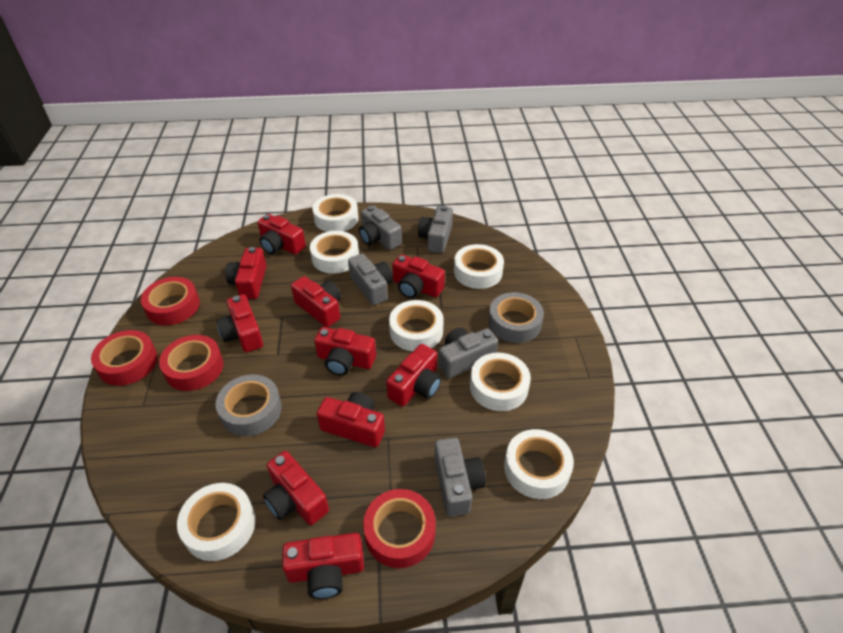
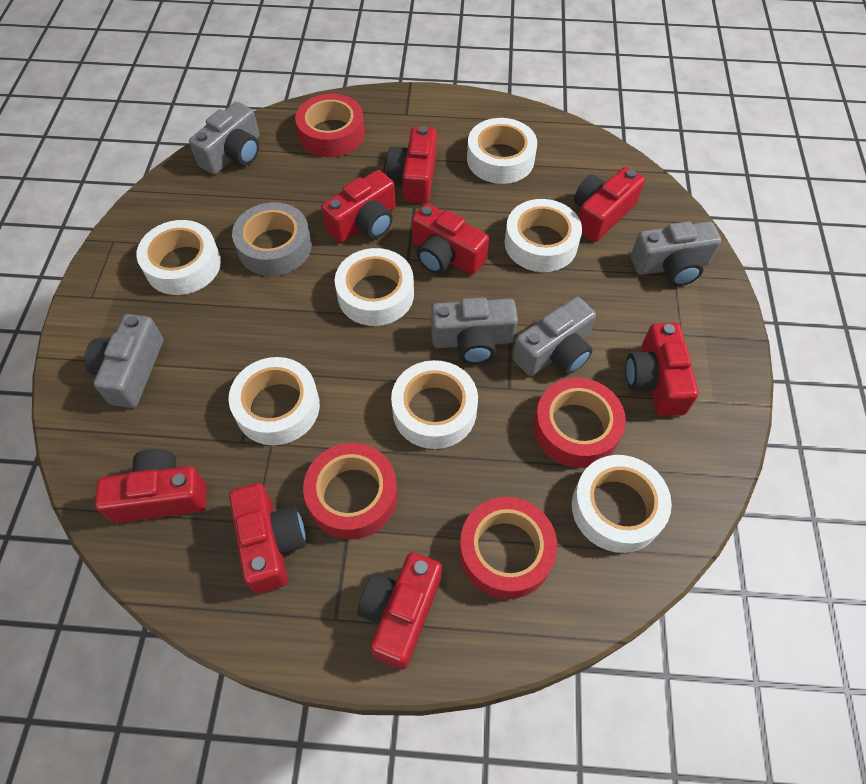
grey tape: 2 -> 1
red camera: 10 -> 8

